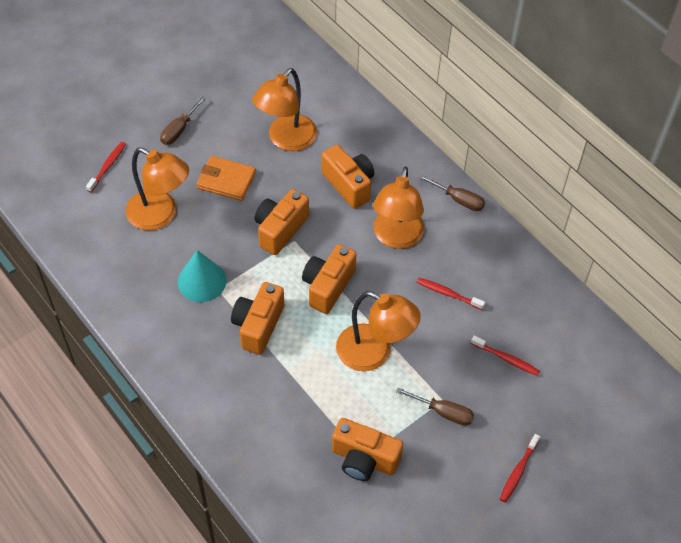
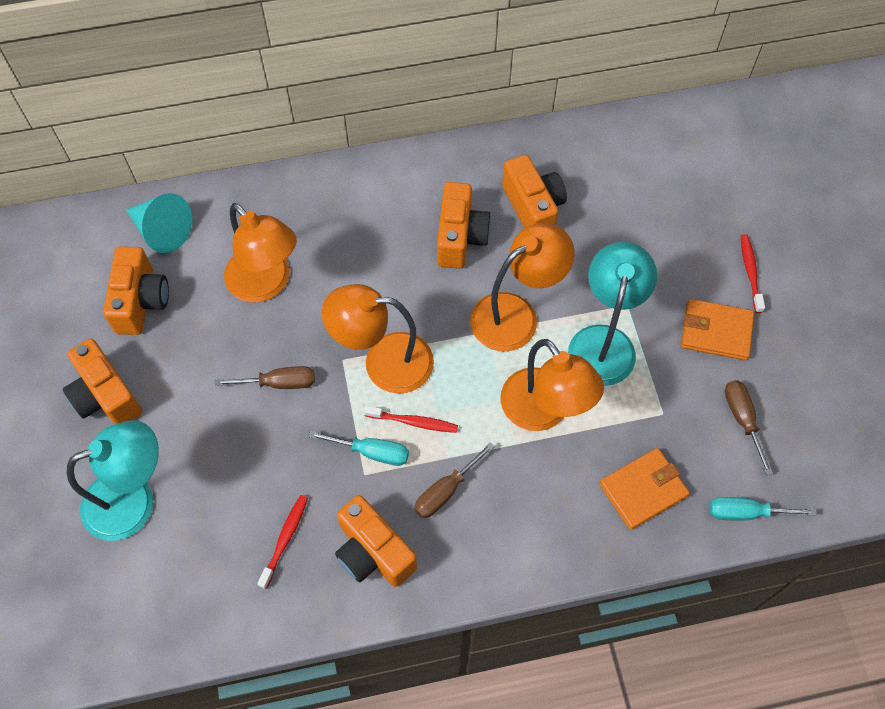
orange wallet: 1 -> 2
red toothbrush: 4 -> 3
turquoise lamp: 0 -> 2
turquoise screwdriver: 0 -> 2

